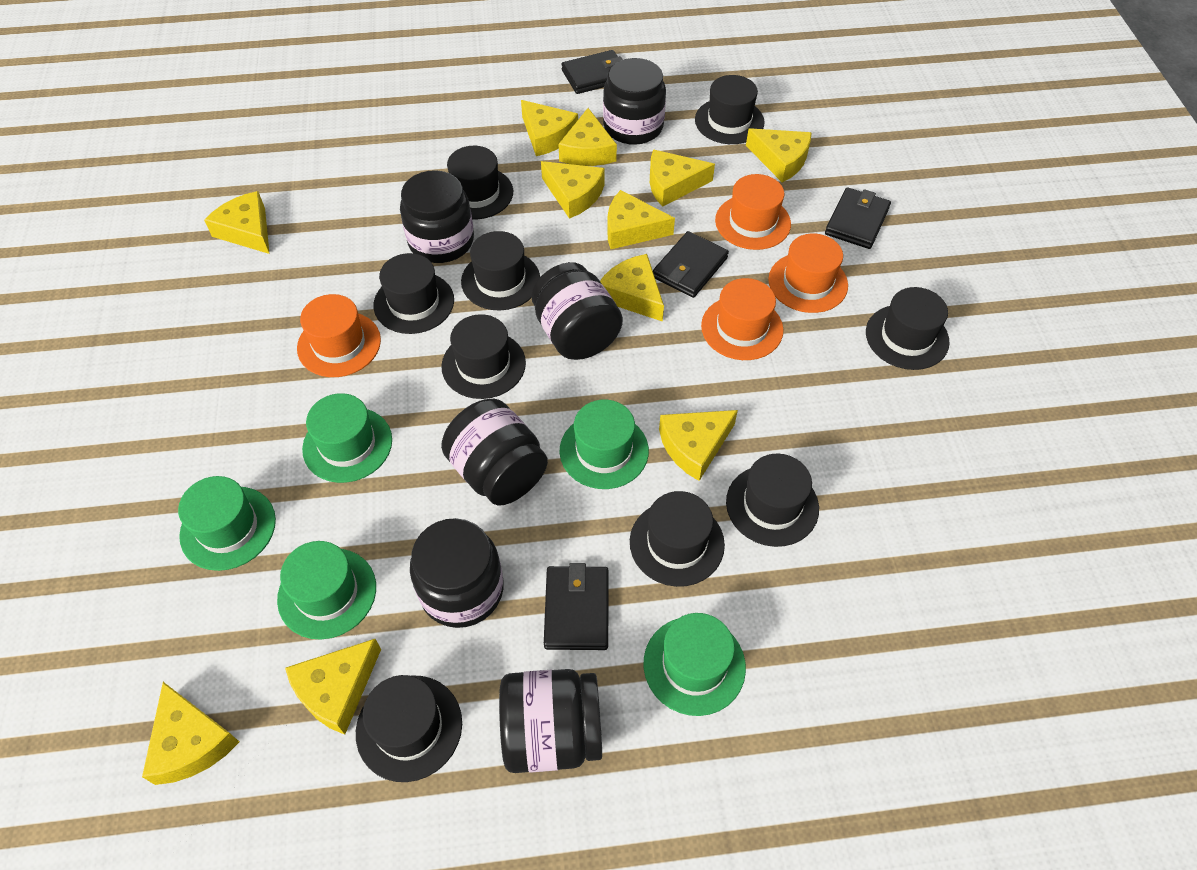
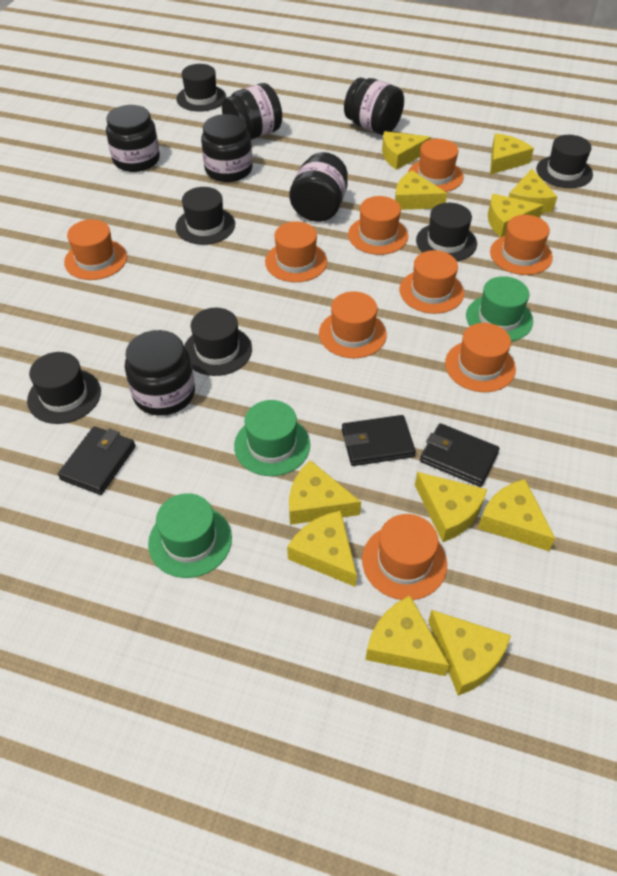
black hat: 9 -> 6
black wallet: 4 -> 3
green hat: 5 -> 3
orange hat: 4 -> 9

